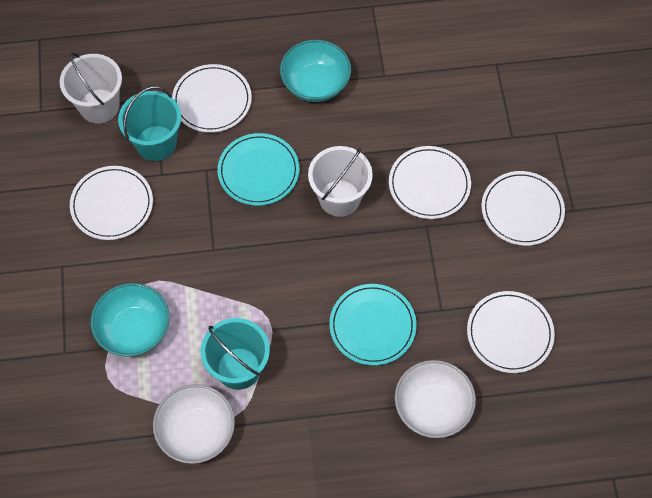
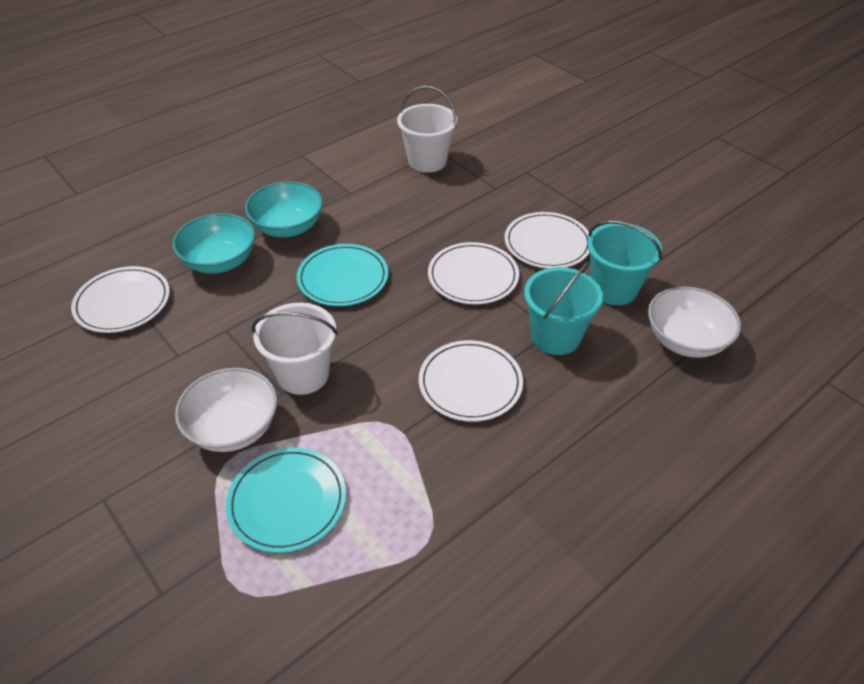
white plate: 5 -> 4

